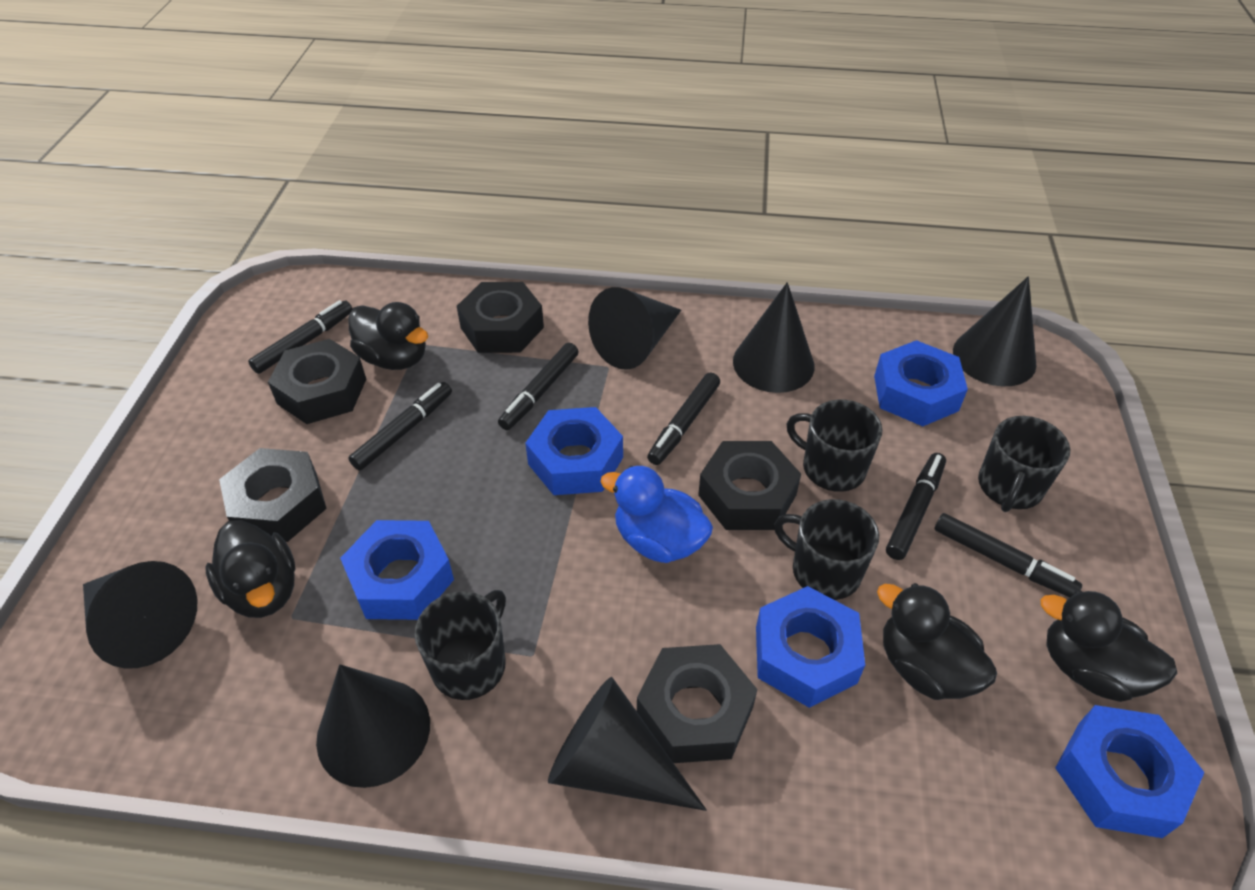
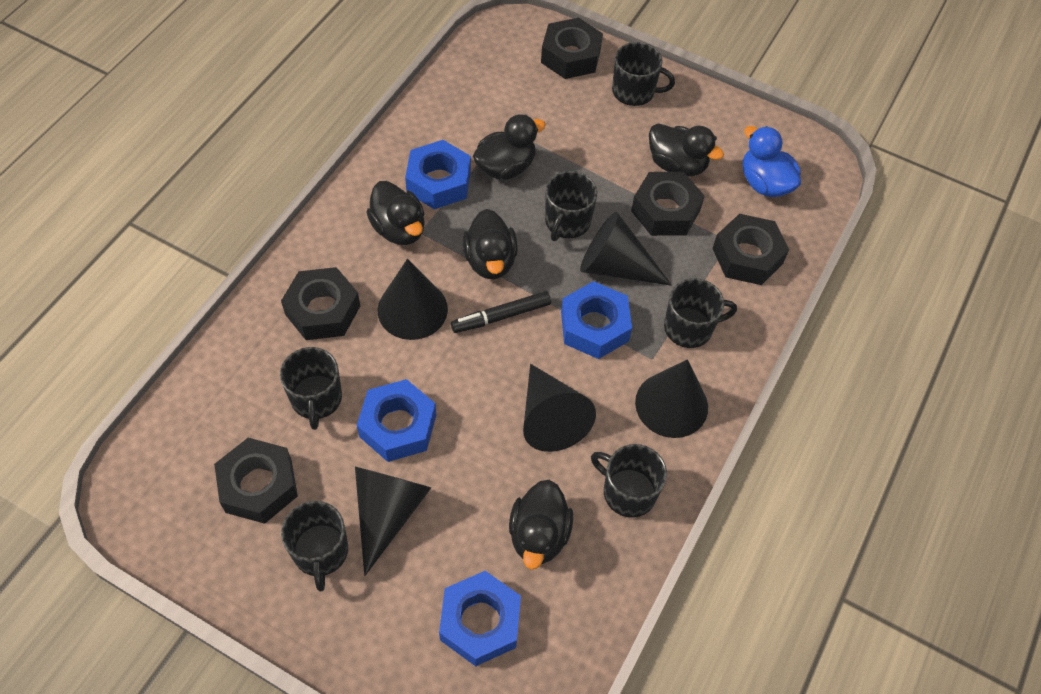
black cone: 6 -> 5
black duck: 4 -> 5
black marker: 6 -> 1
black mug: 4 -> 6
blue nut: 5 -> 4

